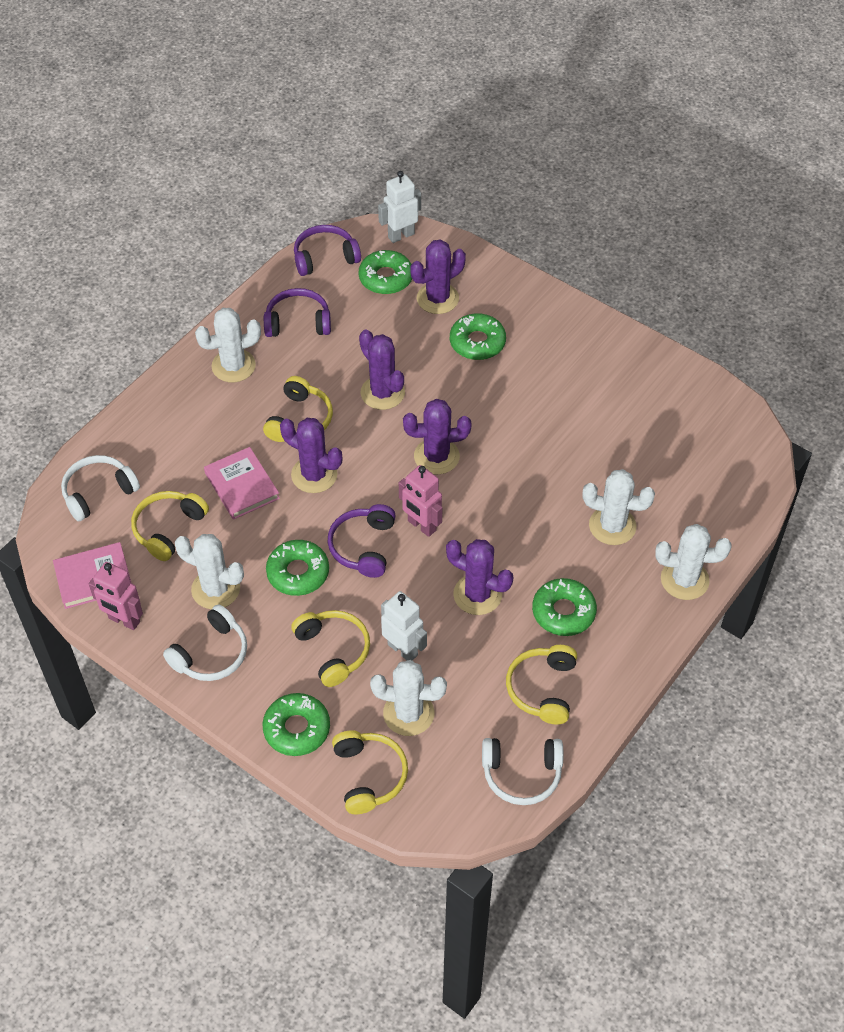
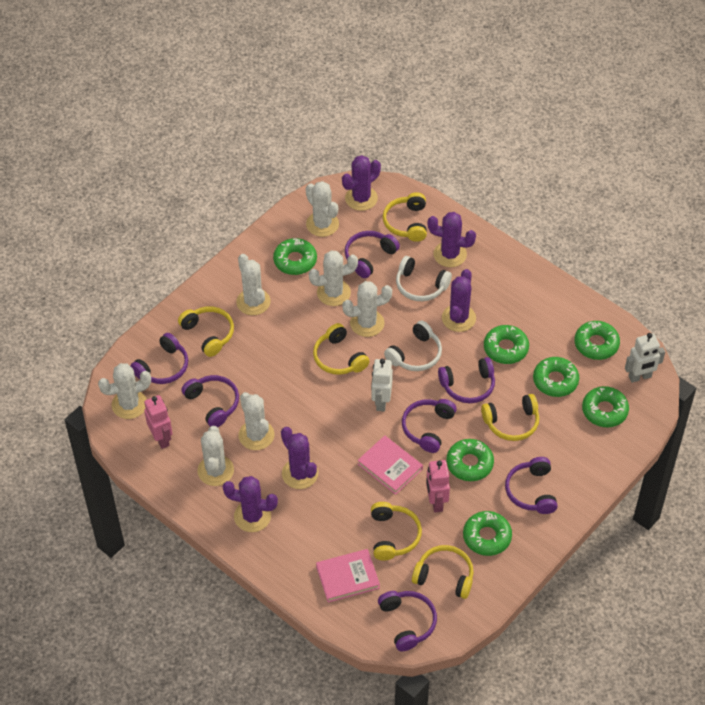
green donut: 5 -> 7
purple headphones: 3 -> 7
white cactus: 5 -> 7
white headphones: 3 -> 2
yellow headphones: 5 -> 6

